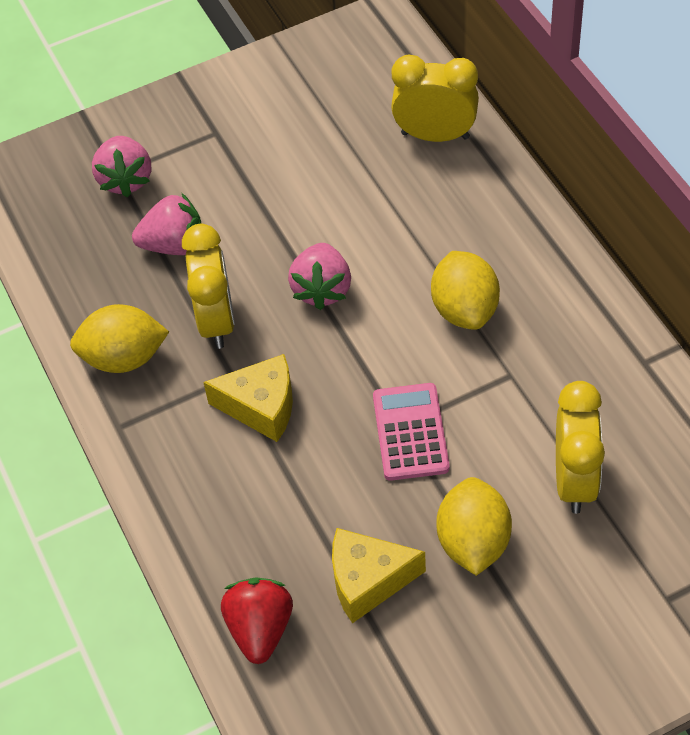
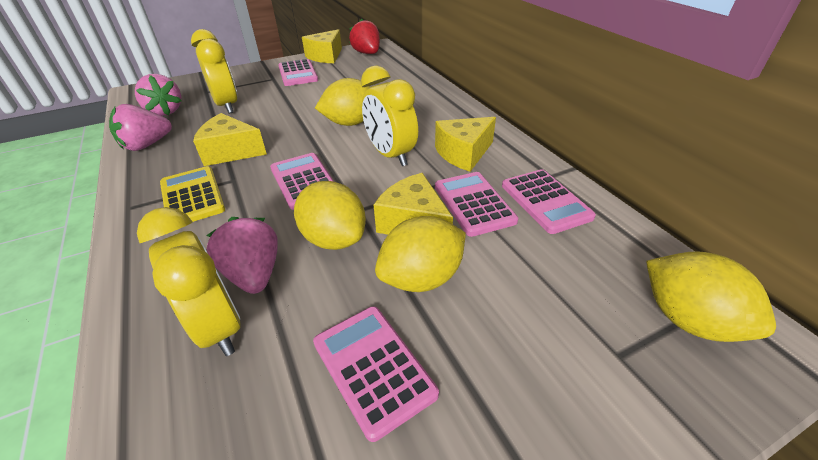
pink calculator: 1 -> 5
yellow calculator: 0 -> 1
yellow cheese: 2 -> 4
yellow lemon: 3 -> 4

